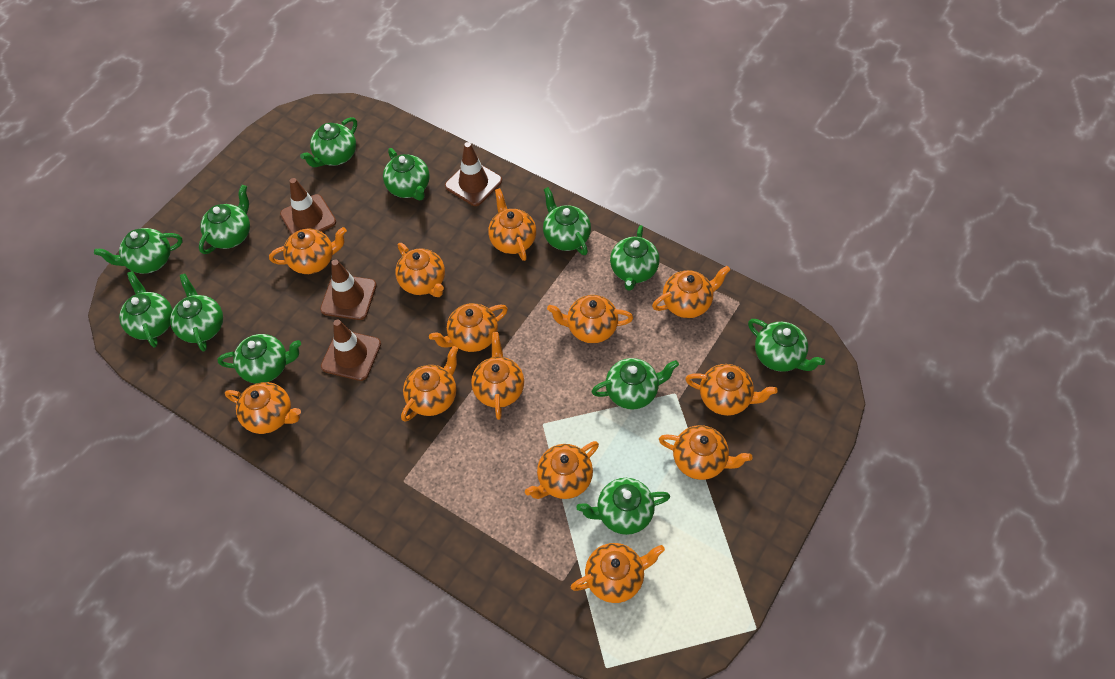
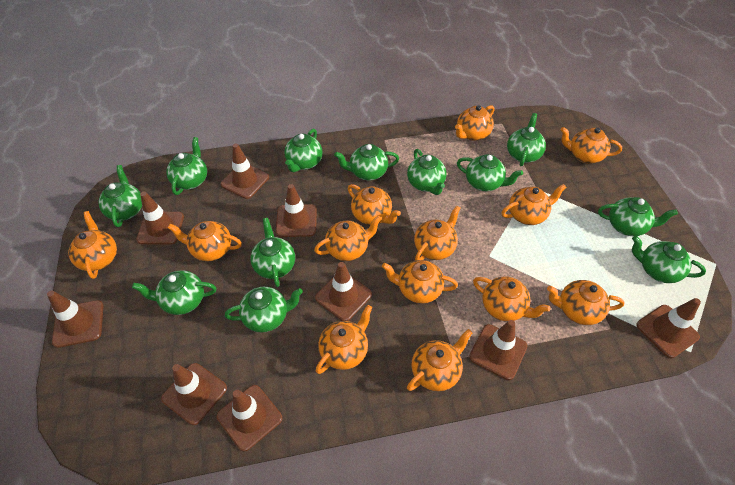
brown traffic cone: 4 -> 9

